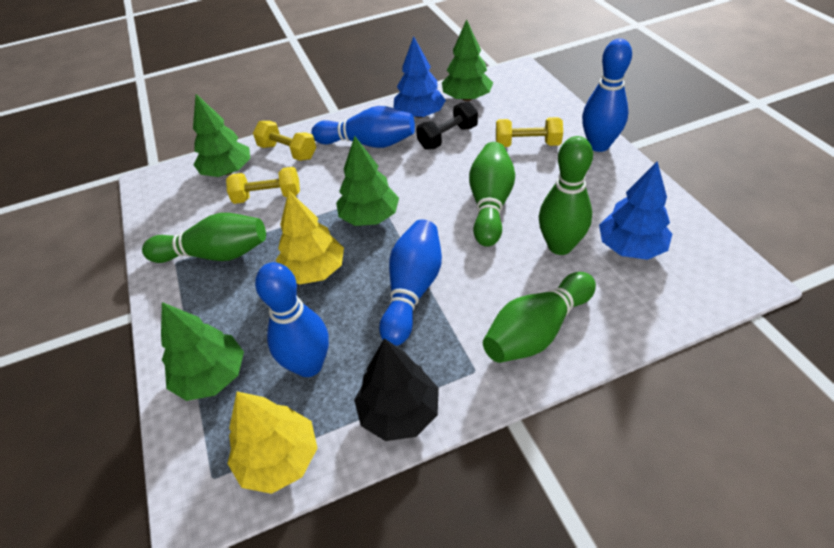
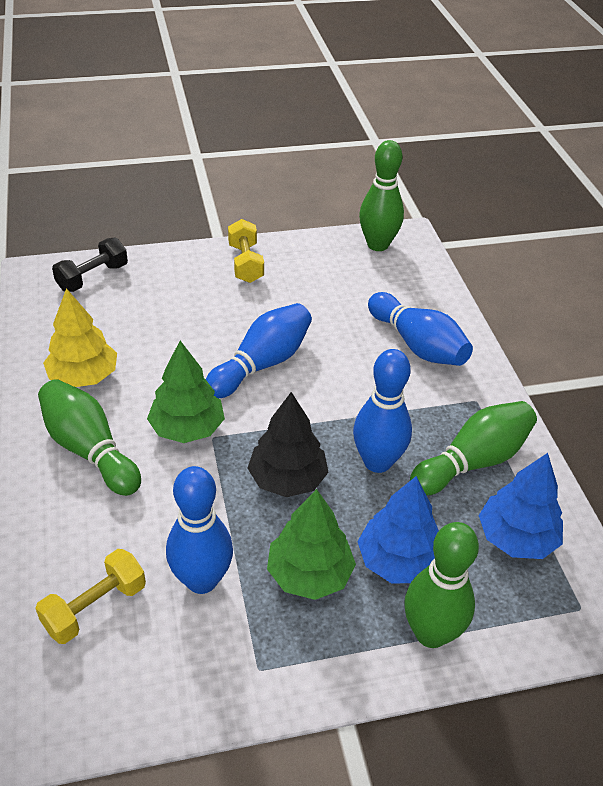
green tree: 4 -> 2
yellow dumbbell: 3 -> 2
yellow tree: 2 -> 1

